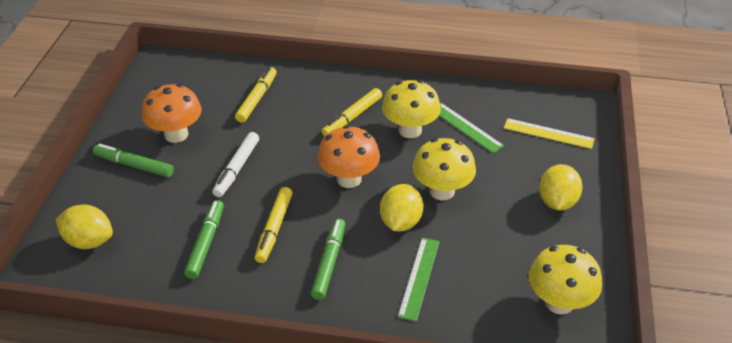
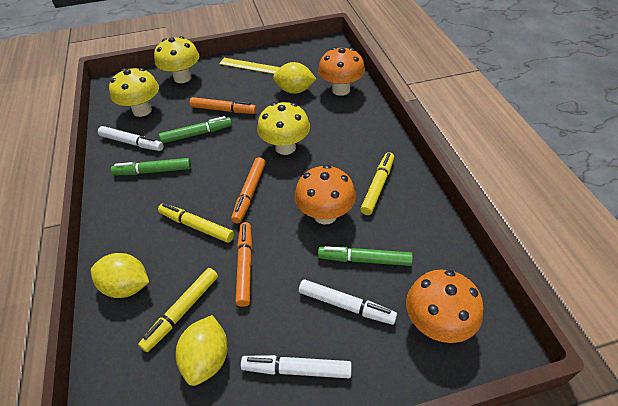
green ruler: 2 -> 0
orange marker: 0 -> 3
orange mushroom: 2 -> 3
white marker: 1 -> 3

